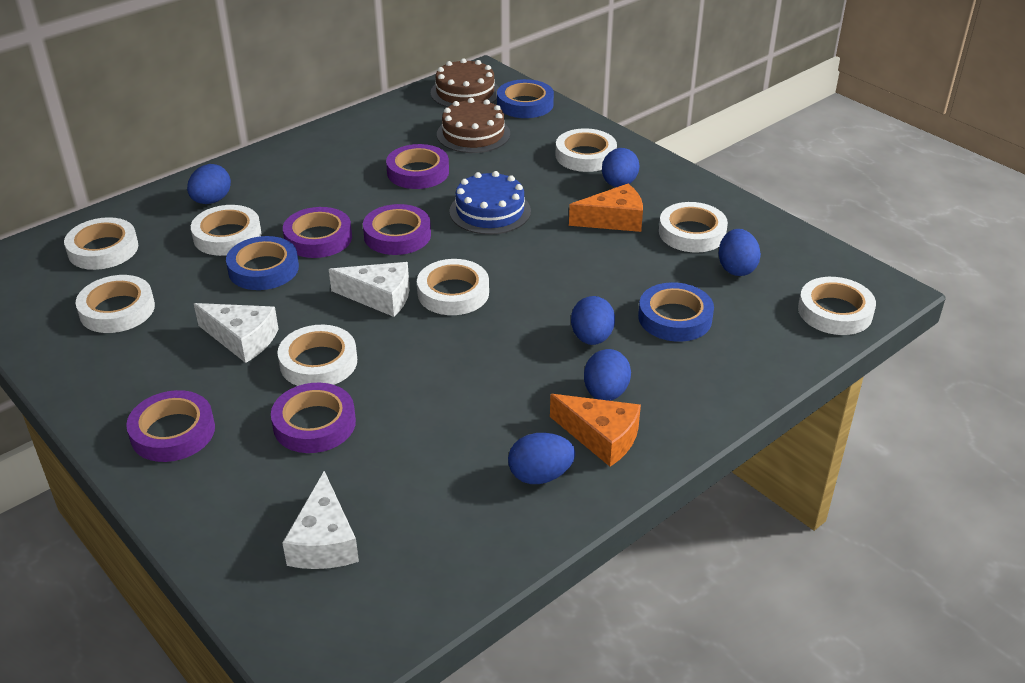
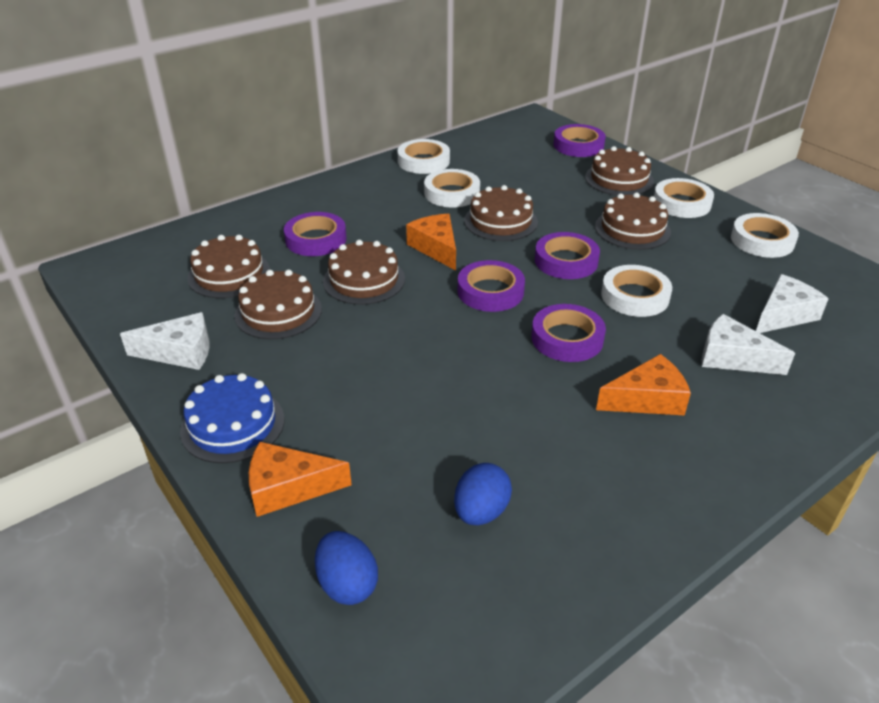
blue egg: 6 -> 2
blue tape: 3 -> 0
brown cake: 2 -> 6
orange cheese: 2 -> 3
white tape: 8 -> 5

